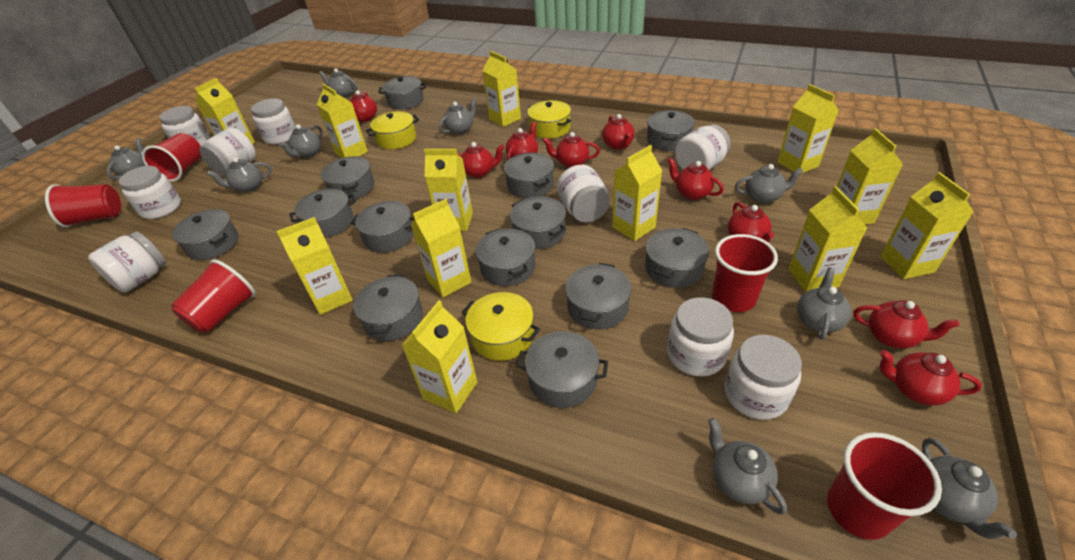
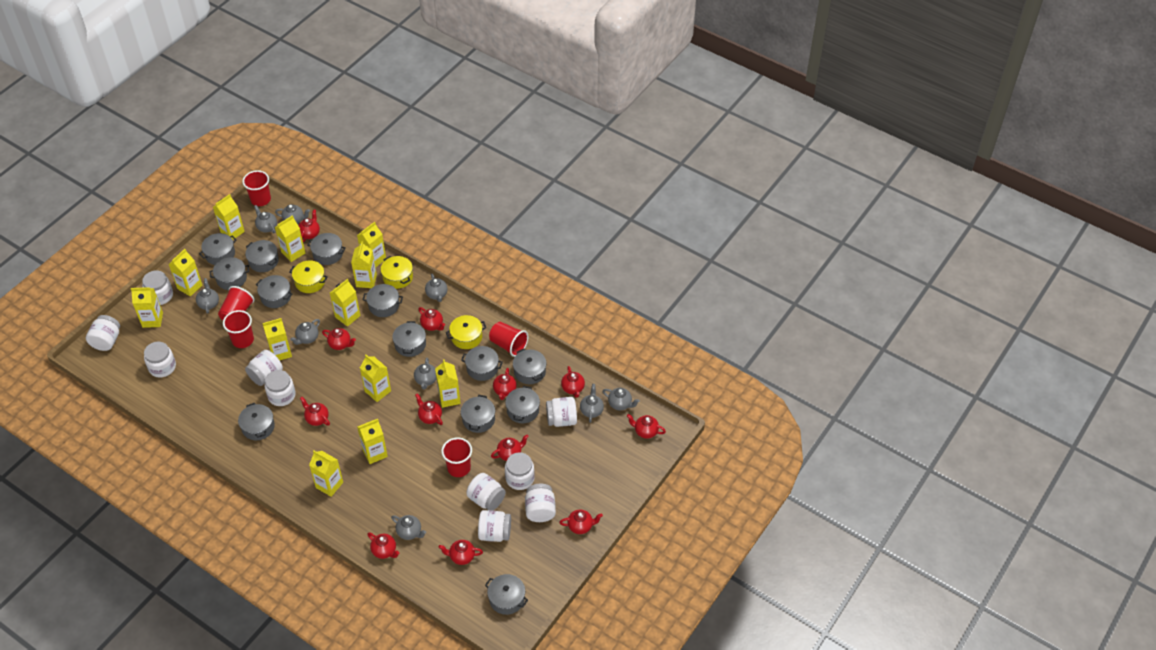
red teapot: 9 -> 12
white jar: 9 -> 10

